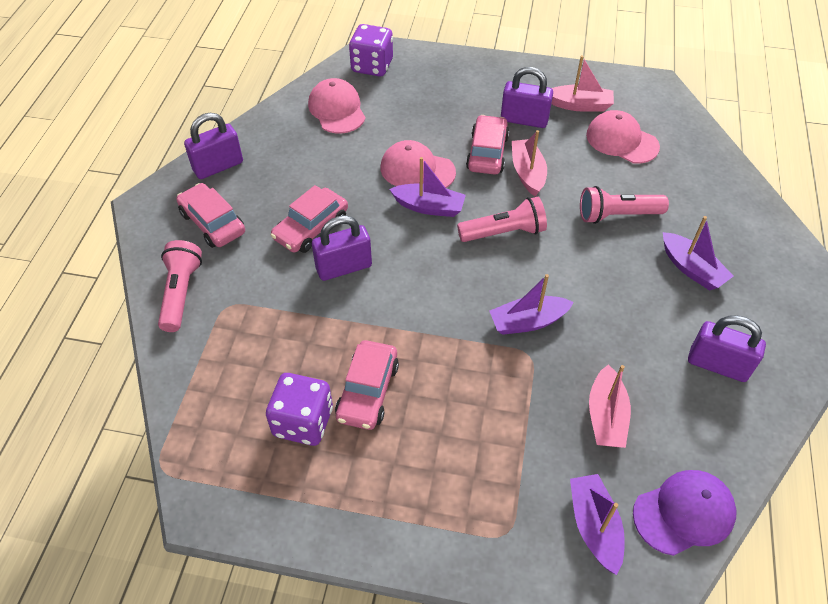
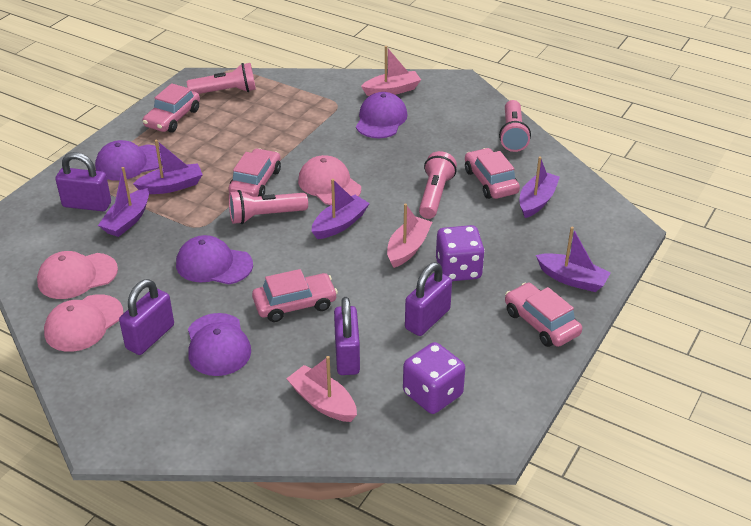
pink car: 4 -> 5
pink flashlight: 3 -> 4
purple boat: 4 -> 5
purple cap: 1 -> 4

